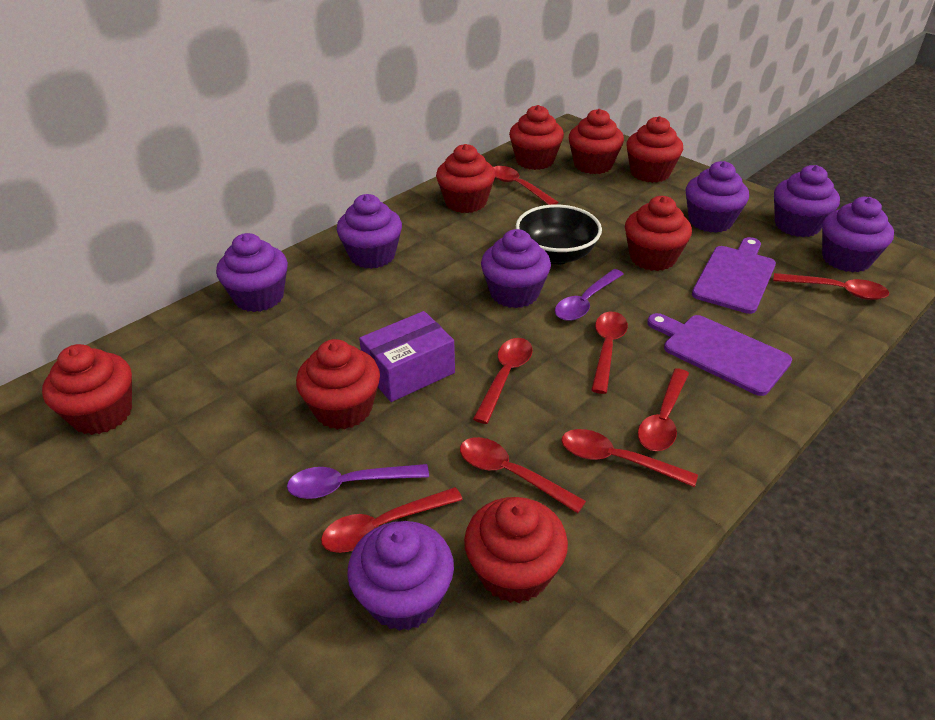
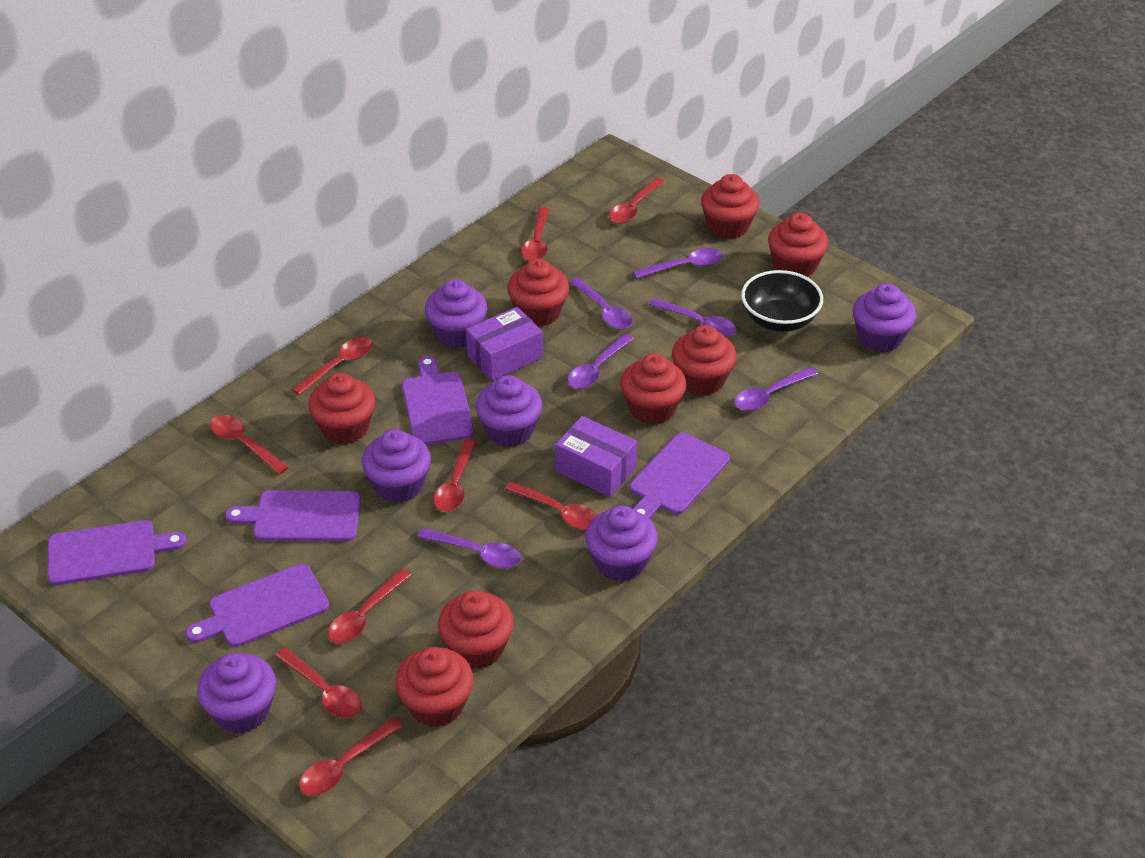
purple box: 1 -> 2
purple cupcake: 7 -> 6
purple cutting board: 2 -> 5
purple spoon: 2 -> 6
red spoon: 8 -> 9

